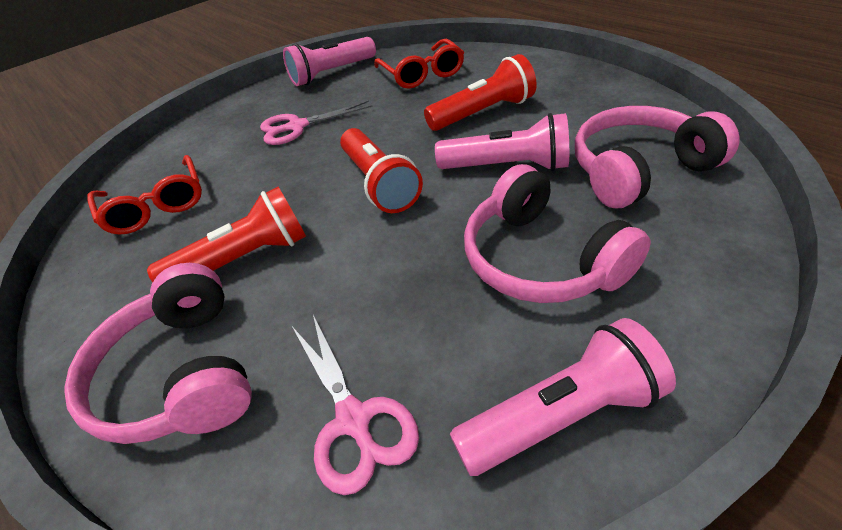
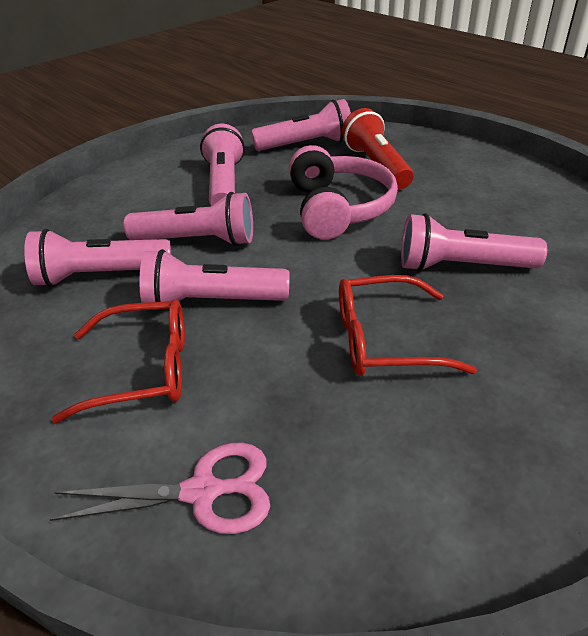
pink flashlight: 3 -> 6
pink headphones: 3 -> 1
pink scissors: 2 -> 1
red flashlight: 3 -> 1

